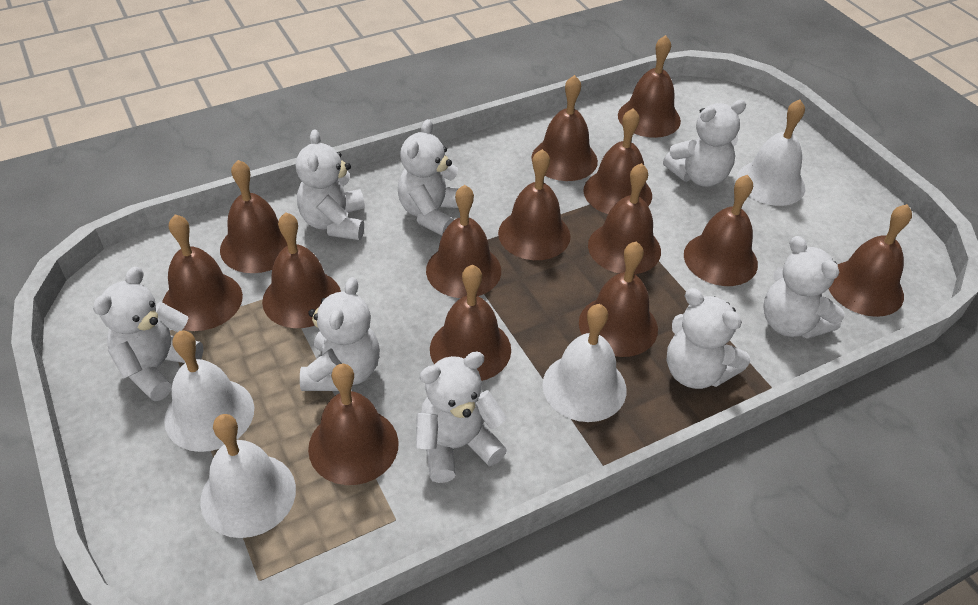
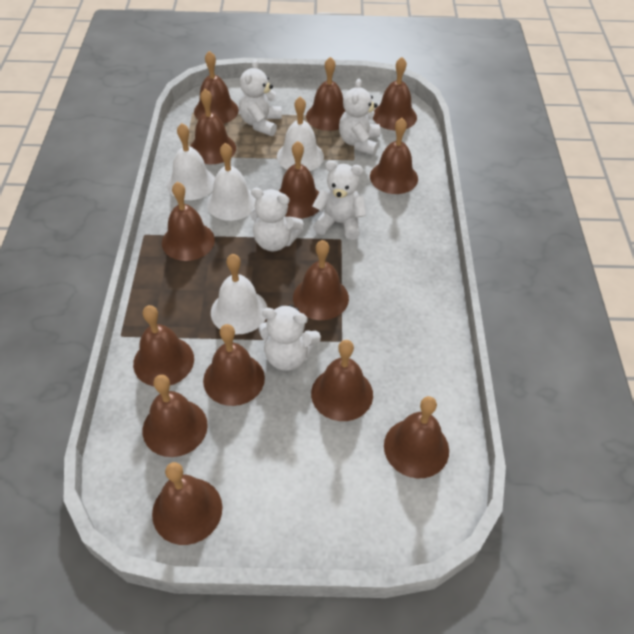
white teddy bear: 8 -> 5

